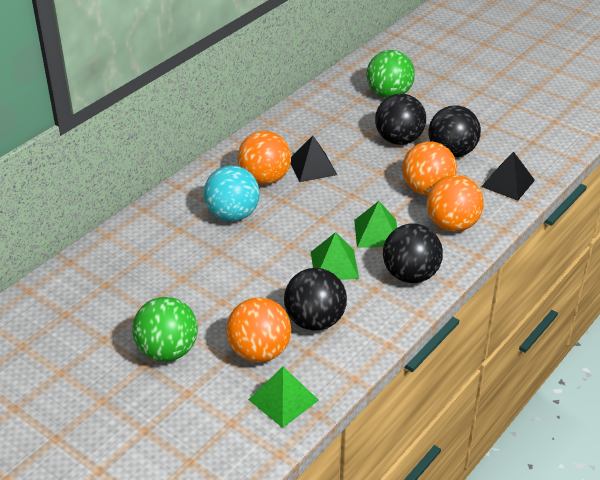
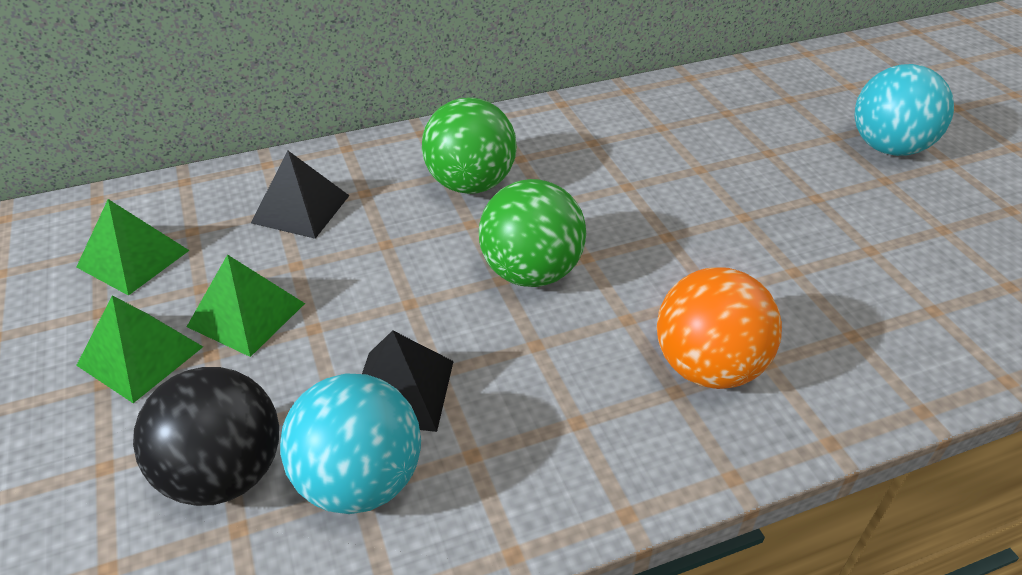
black ball: 4 -> 1
orange ball: 4 -> 1
turquoise ball: 1 -> 2

